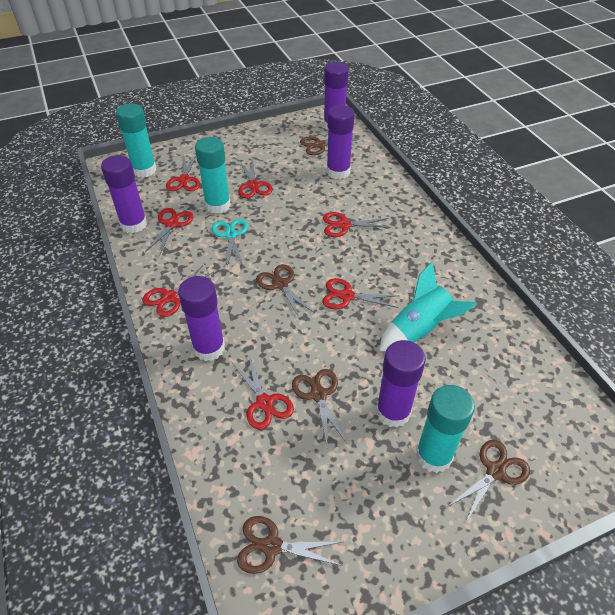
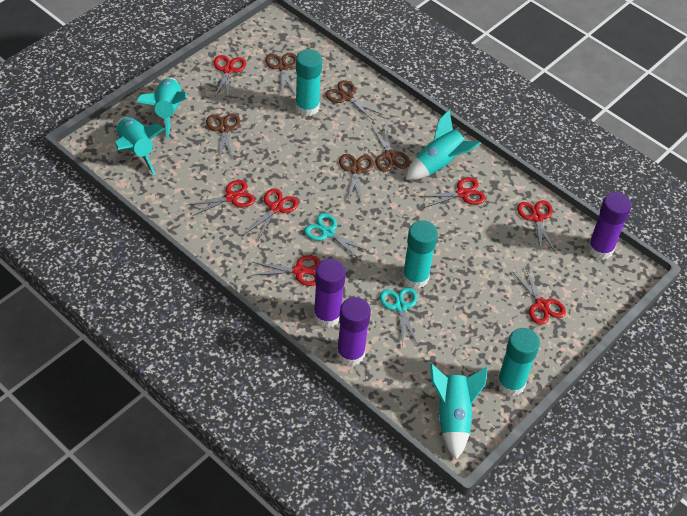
purple glue stick: 5 -> 3
turquoise rocket: 1 -> 4
turquoise scissors: 1 -> 2

